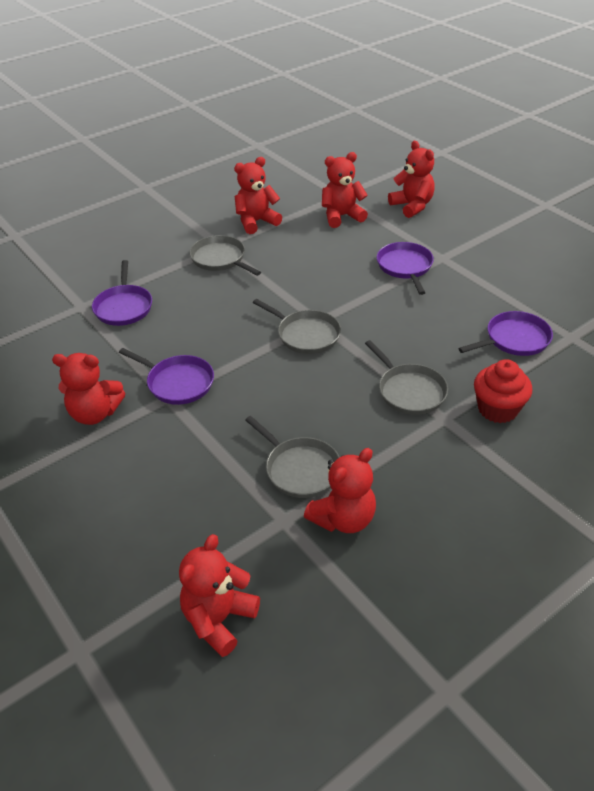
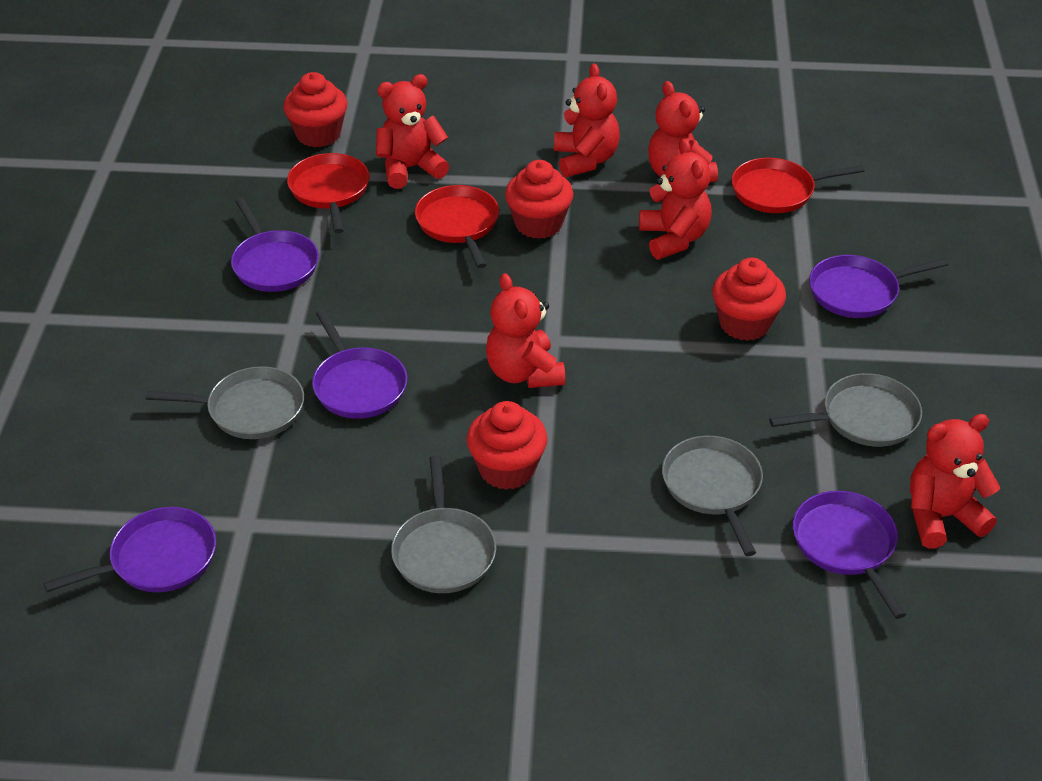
purple pan: 4 -> 5
red cupcake: 1 -> 4
red pan: 0 -> 3

